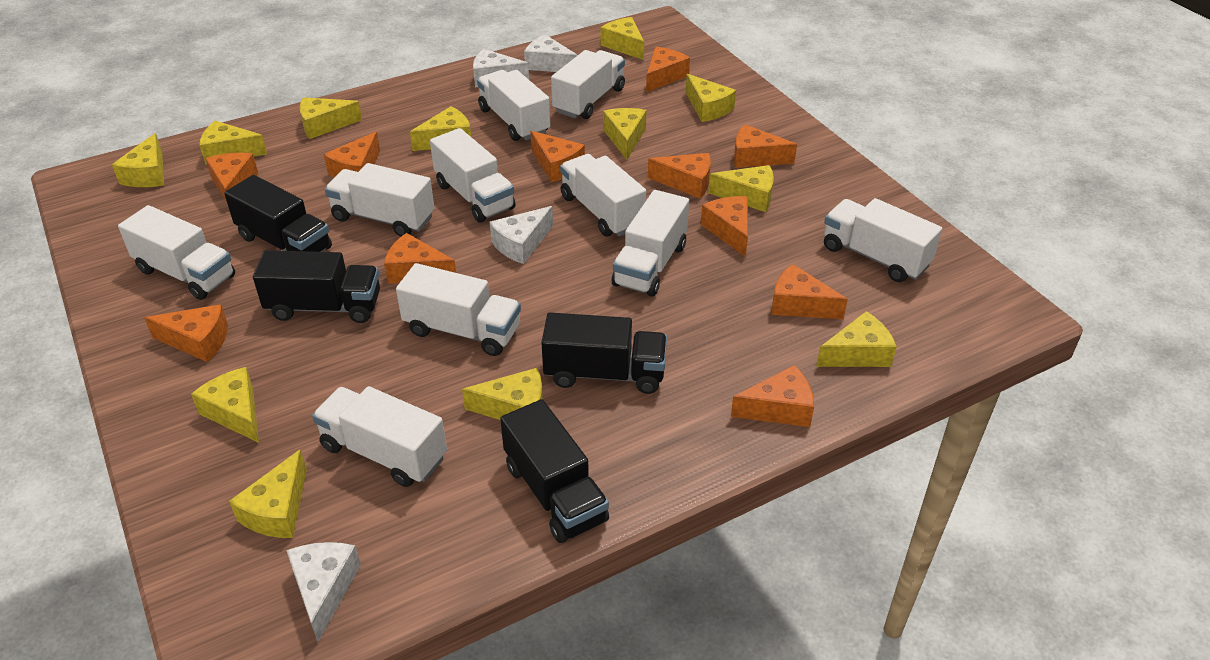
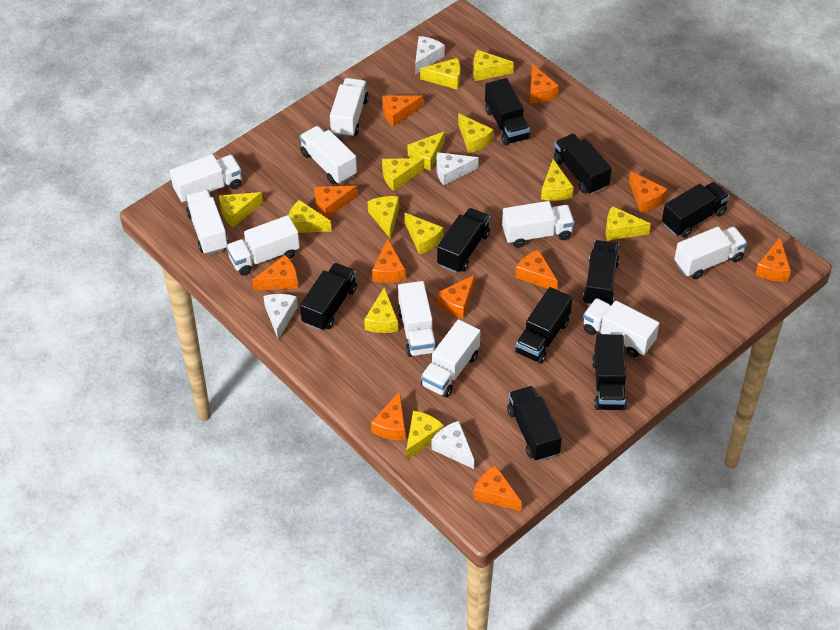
black truck: 4 -> 9
yellow cheese: 12 -> 13

